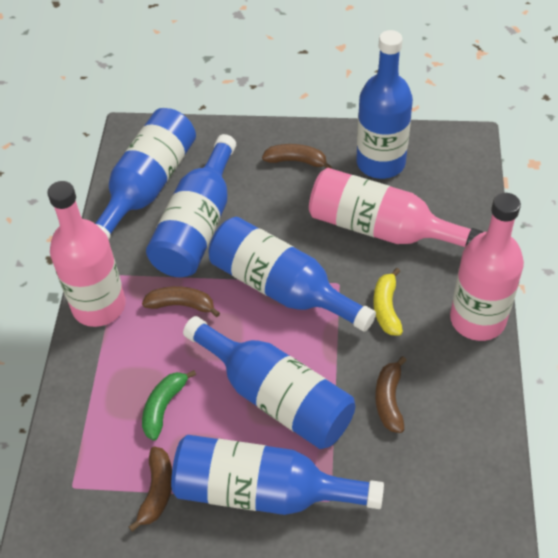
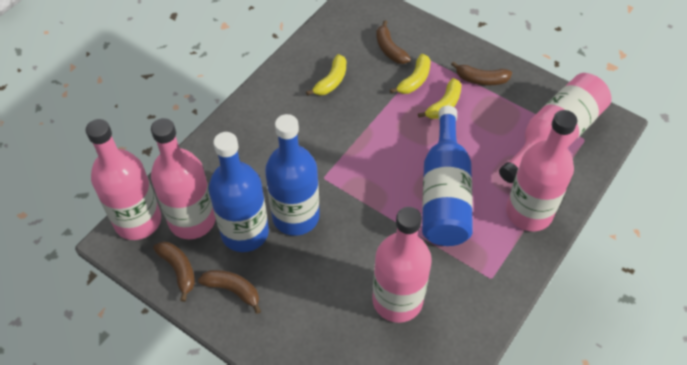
blue bottle: 6 -> 3
green banana: 1 -> 0
pink bottle: 3 -> 5
yellow banana: 1 -> 3

